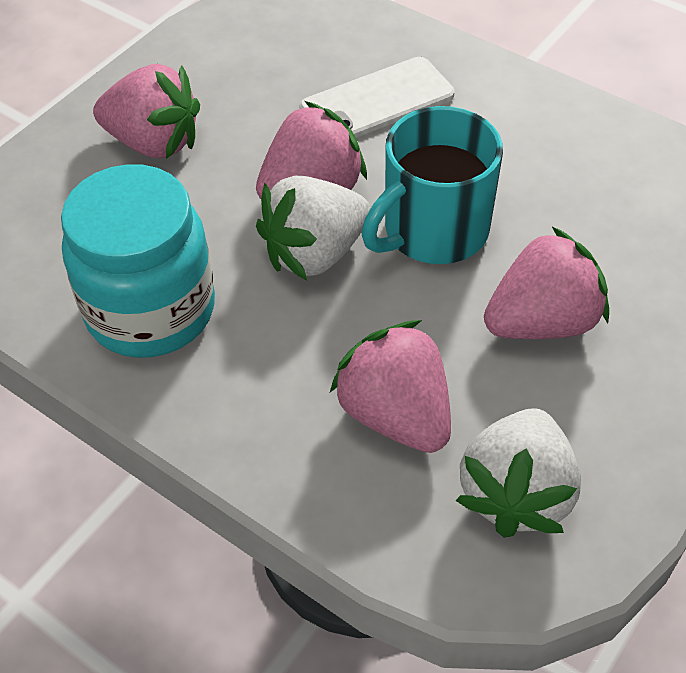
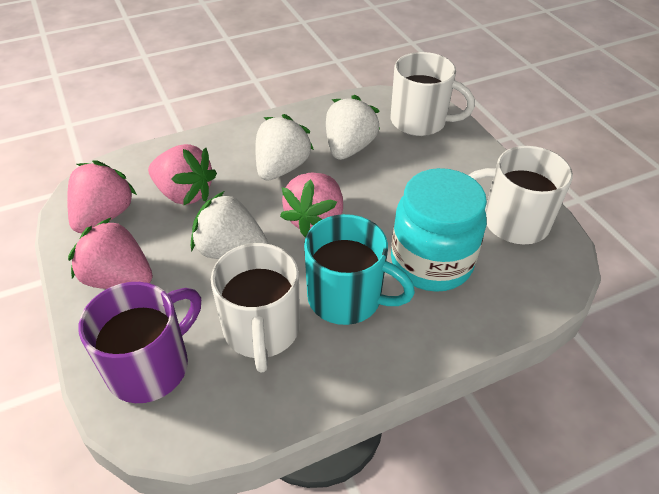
purple mug: 0 -> 1
white mug: 0 -> 3
white phone: 1 -> 0
white strawberry: 2 -> 3

